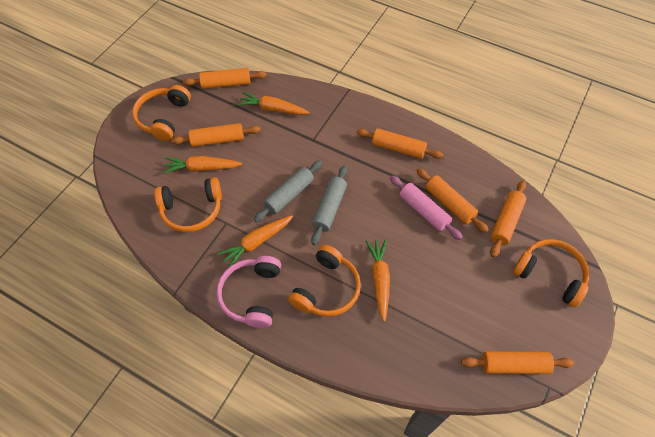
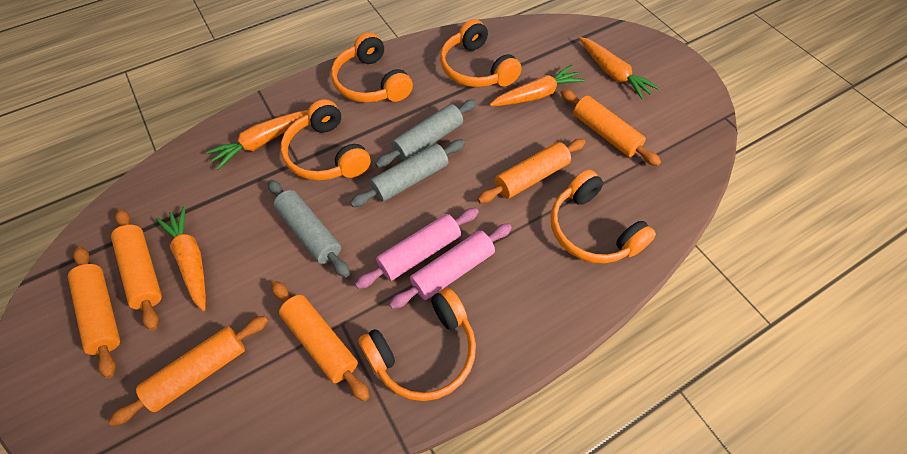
grey rolling pin: 2 -> 3
orange headphones: 4 -> 5
pink headphones: 1 -> 0
pink rolling pin: 1 -> 2

